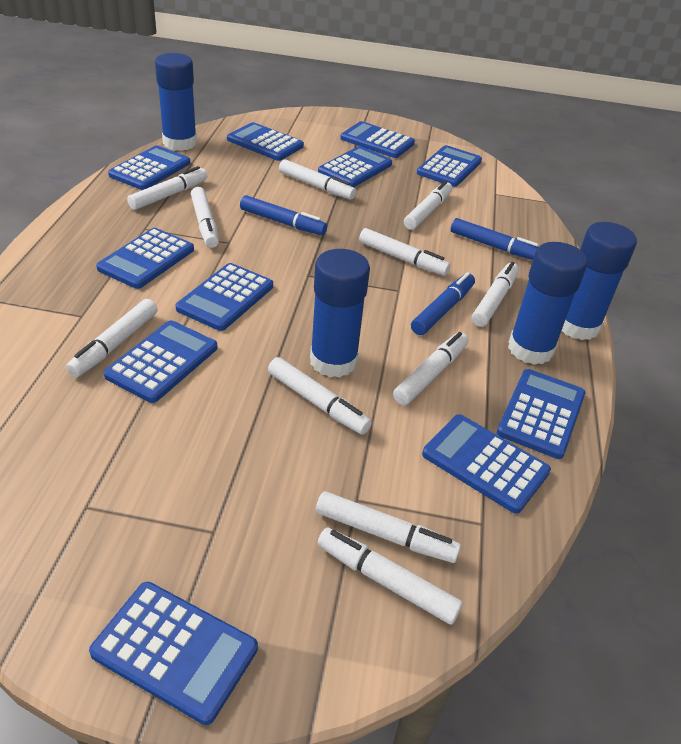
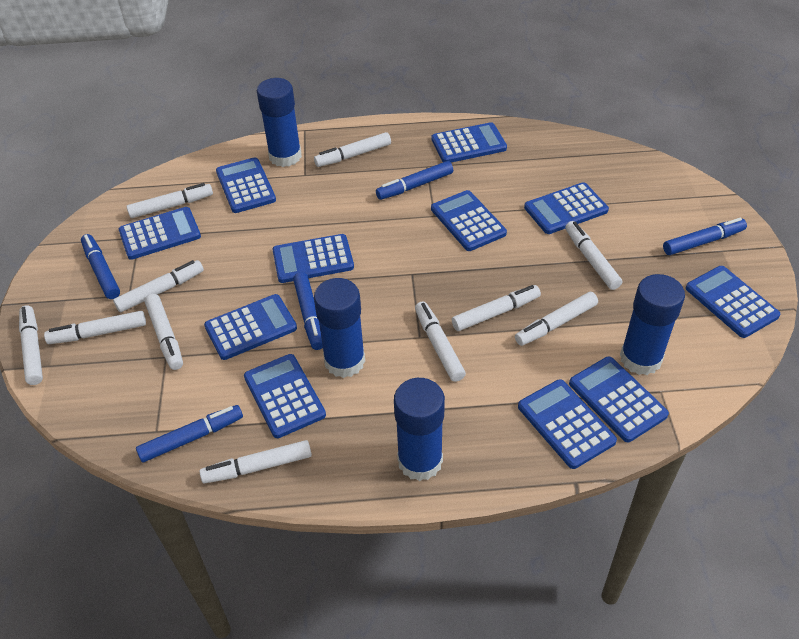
blue marker: 3 -> 5

